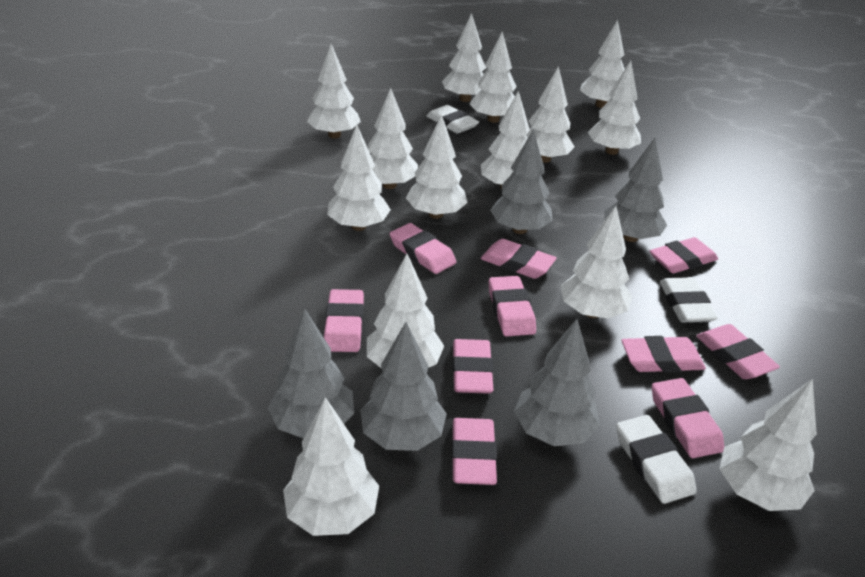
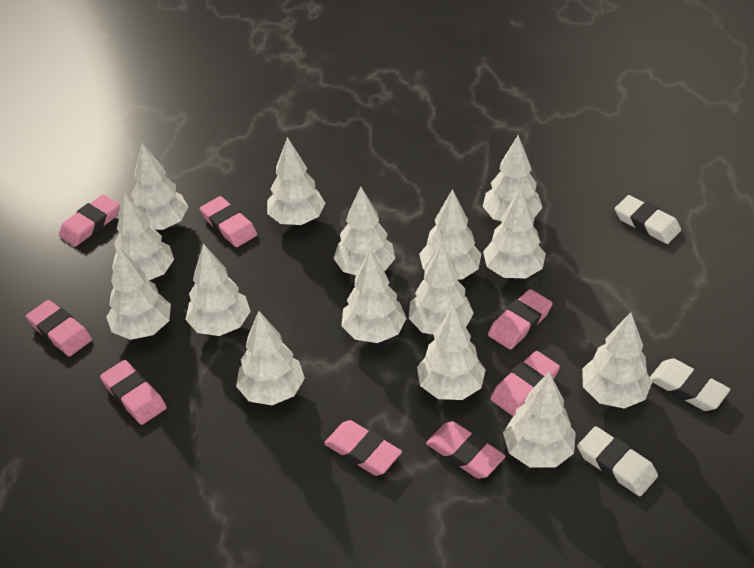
grey tree: 5 -> 0
pink eraser: 10 -> 8
white tree: 14 -> 15

